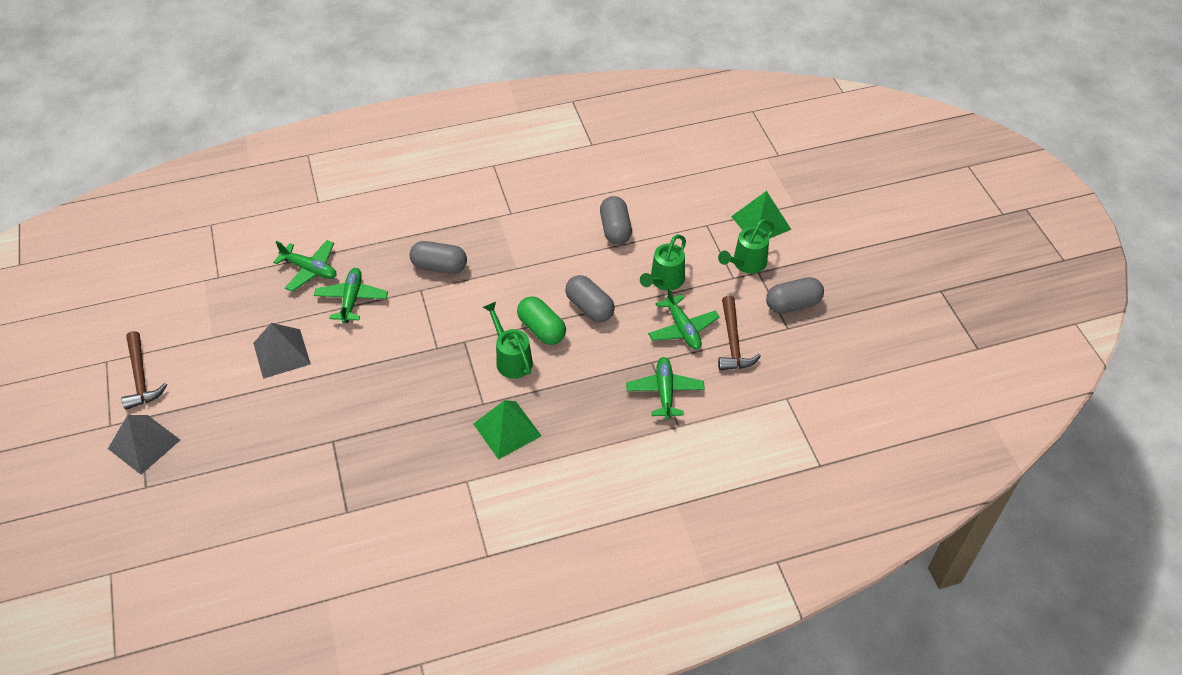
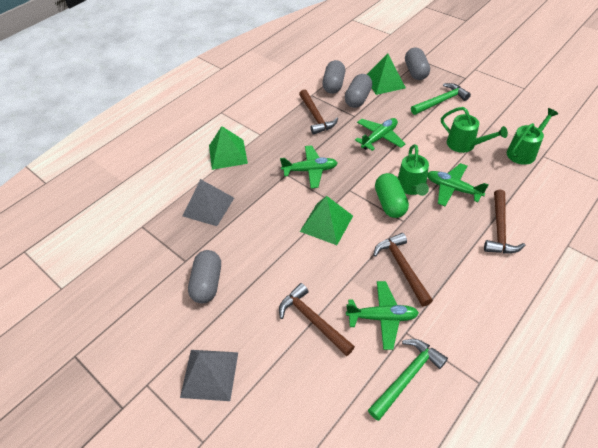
brown hammer: 2 -> 4
green hammer: 0 -> 2
green pyramid: 2 -> 3

